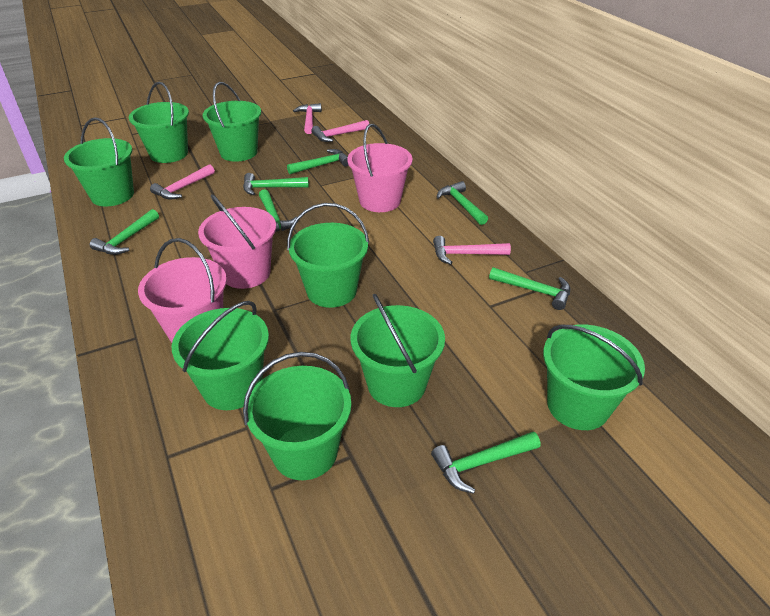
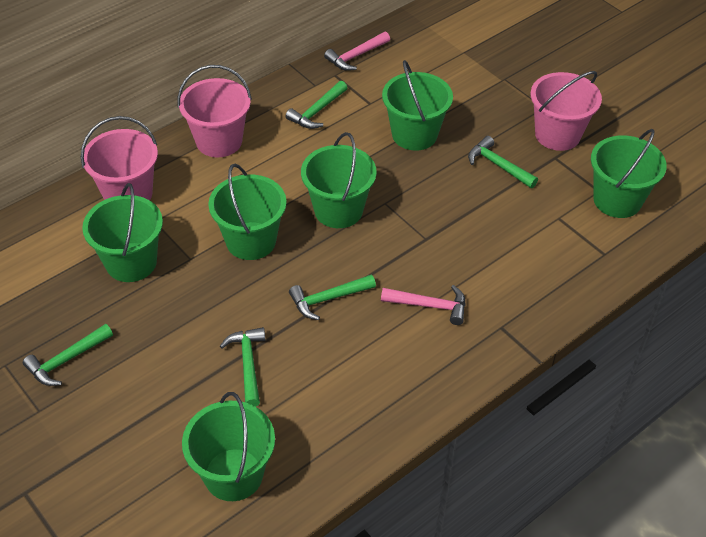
green bucket: 8 -> 6
green hammer: 7 -> 5
pink hammer: 4 -> 2

